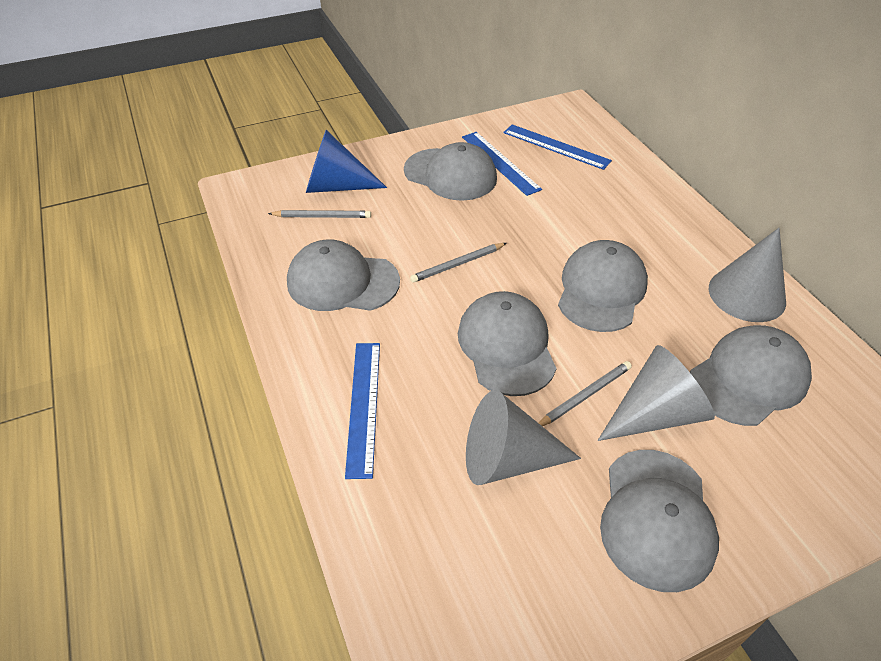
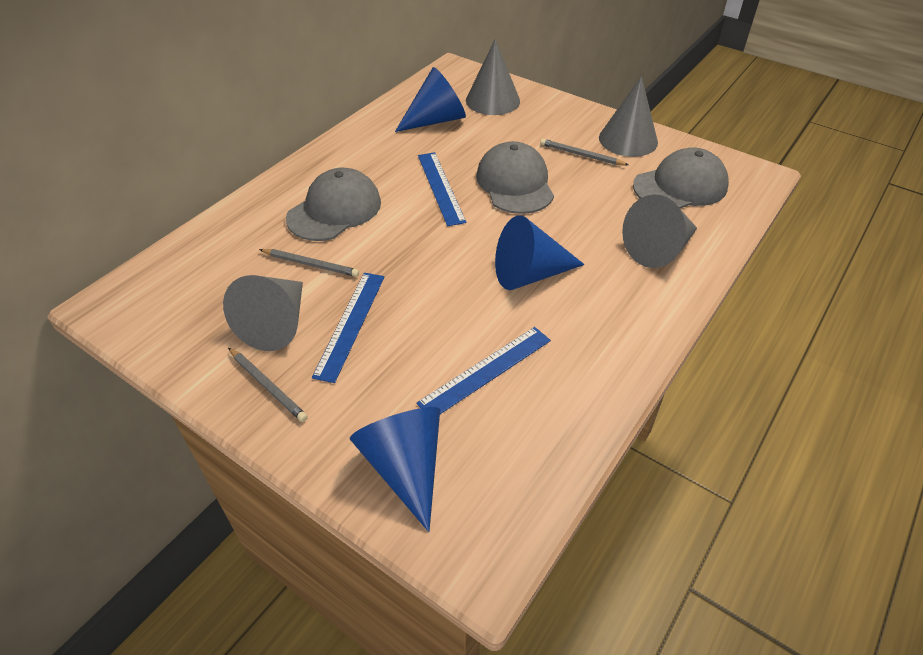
blue cone: 1 -> 3
grey cap: 6 -> 3
grey cone: 3 -> 4

